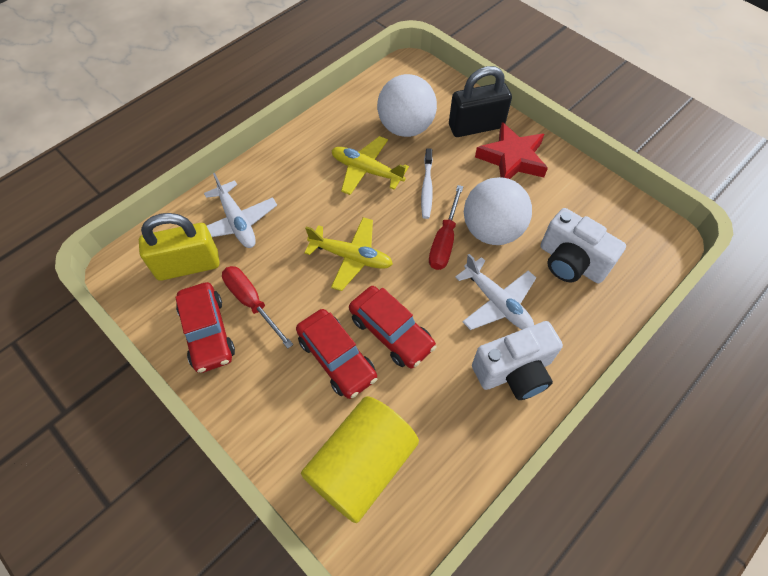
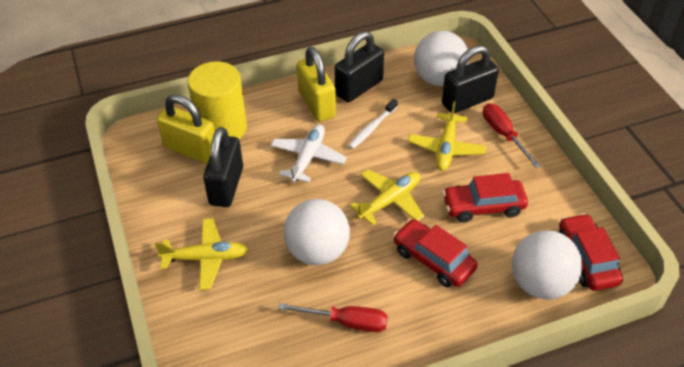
black padlock: 1 -> 3
red star: 1 -> 0
white ball: 2 -> 3
white camera: 2 -> 0
white plane: 2 -> 1
yellow padlock: 1 -> 2
yellow plane: 2 -> 3

